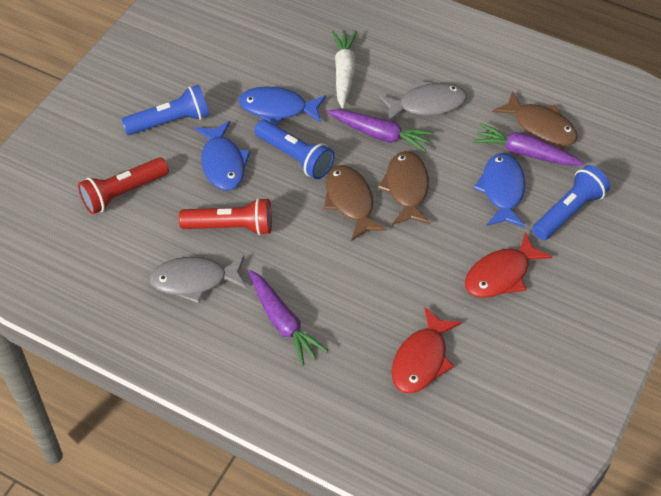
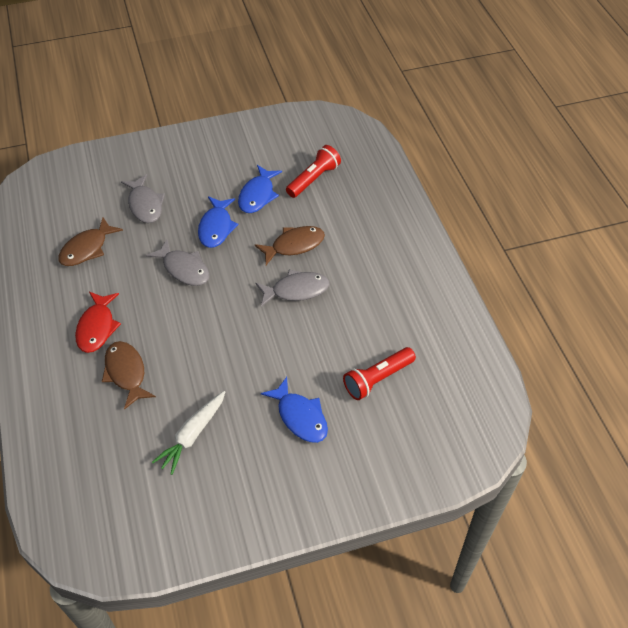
blue flashlight: 3 -> 0
grey fish: 2 -> 3
purple carrot: 3 -> 0
red fish: 2 -> 1

